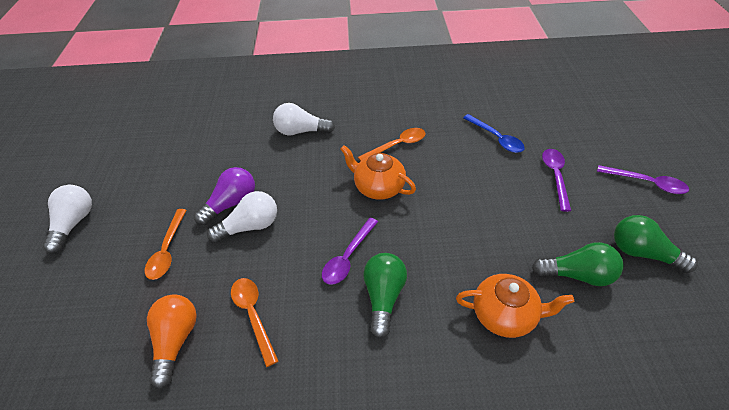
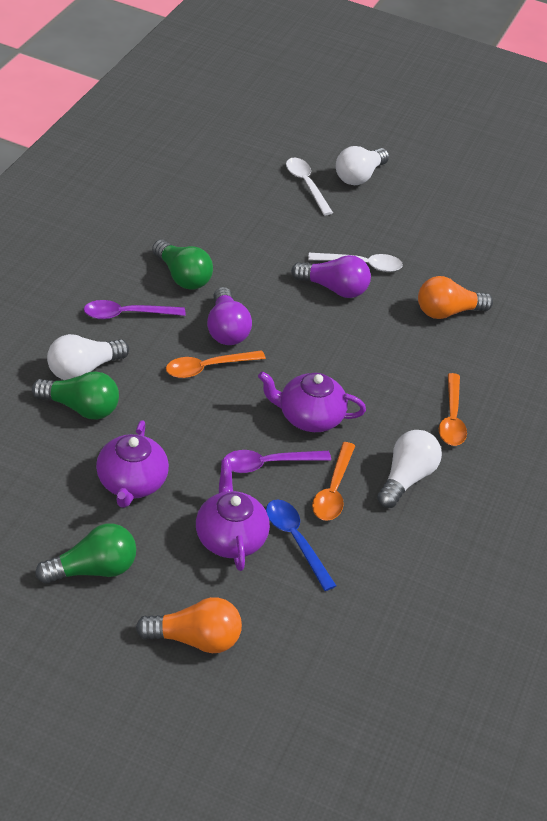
orange light bulb: 1 -> 2
orange teapot: 2 -> 0
purple light bulb: 1 -> 2
purple spoon: 3 -> 2
purple teapot: 0 -> 3
white spoon: 0 -> 2

